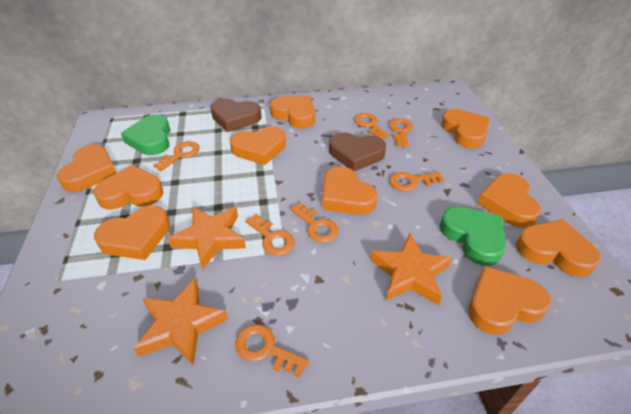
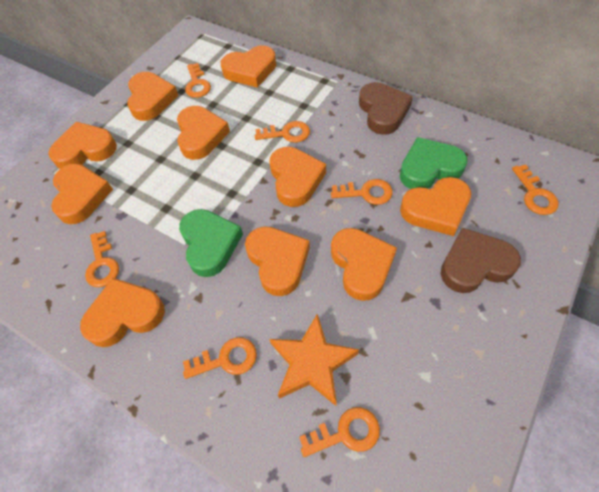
orange star: 3 -> 1

